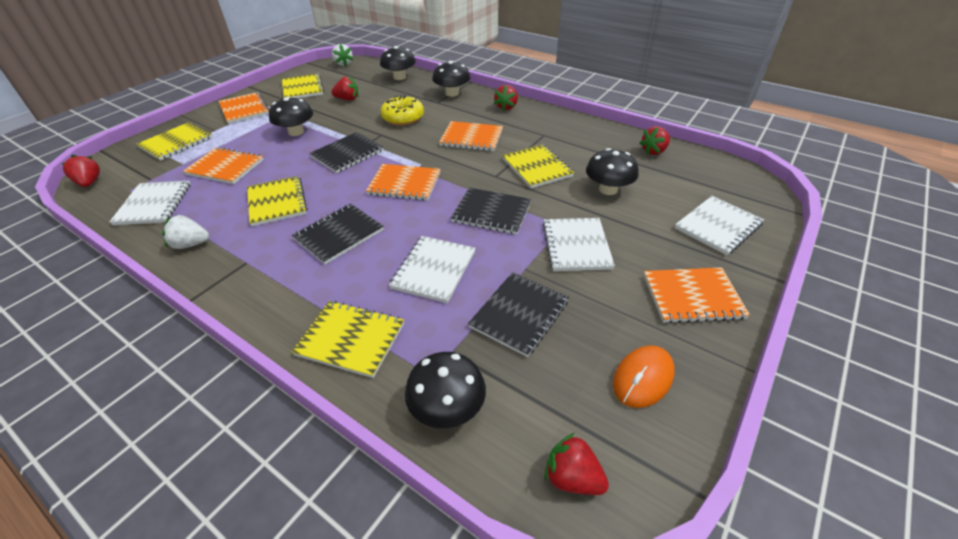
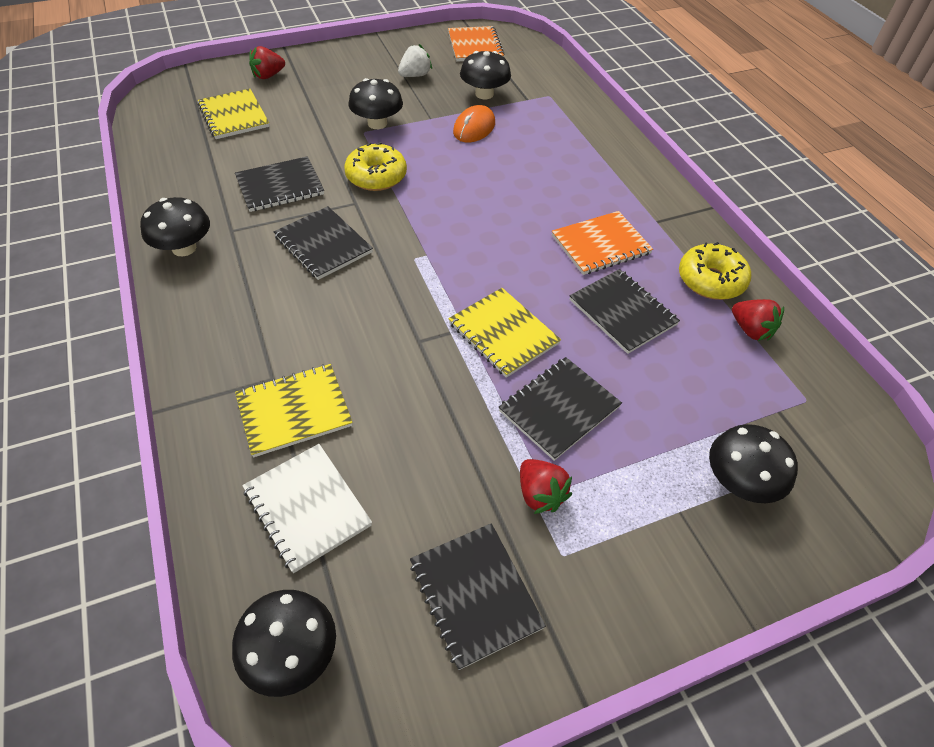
black notebook: 4 -> 5
orange notebook: 5 -> 2
red strawberry: 5 -> 3
white notebook: 4 -> 1
white strawberry: 2 -> 1
yellow donut: 1 -> 2
yellow notebook: 5 -> 3

